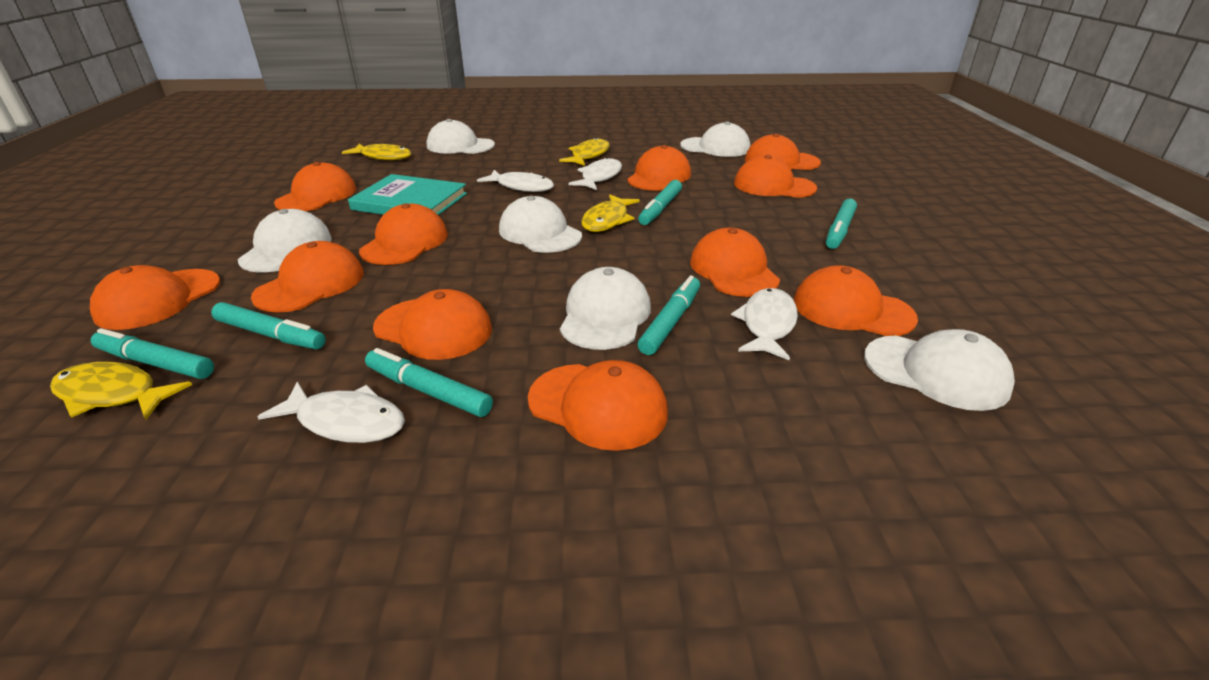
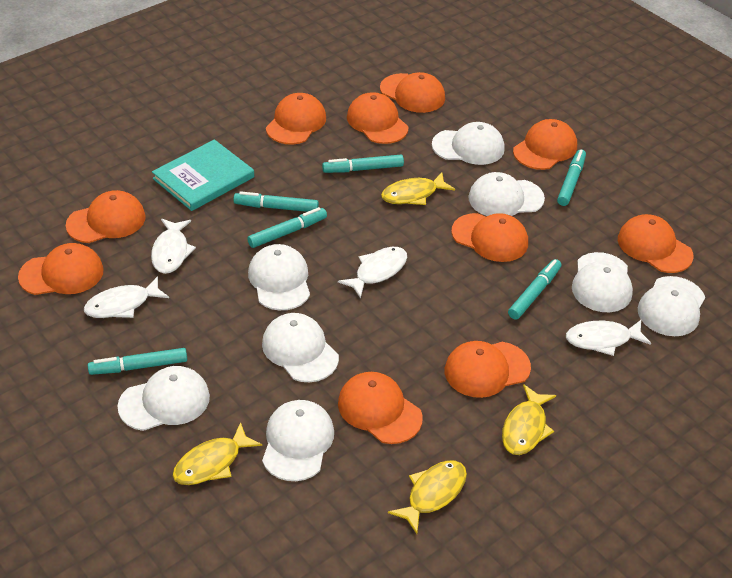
orange cap: 11 -> 10
white cap: 6 -> 8

